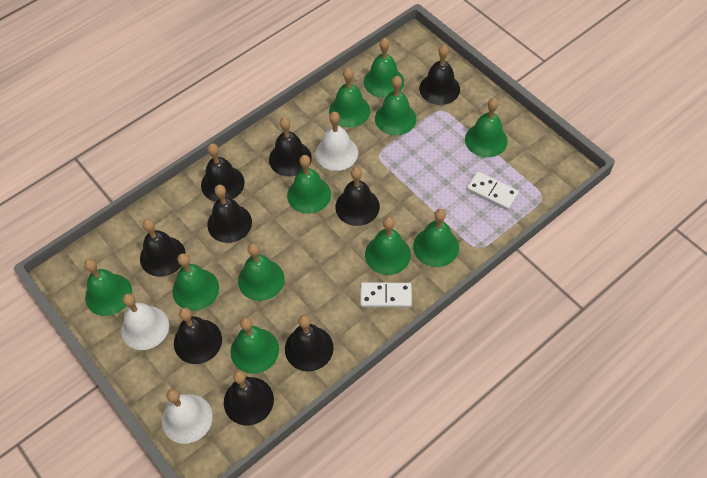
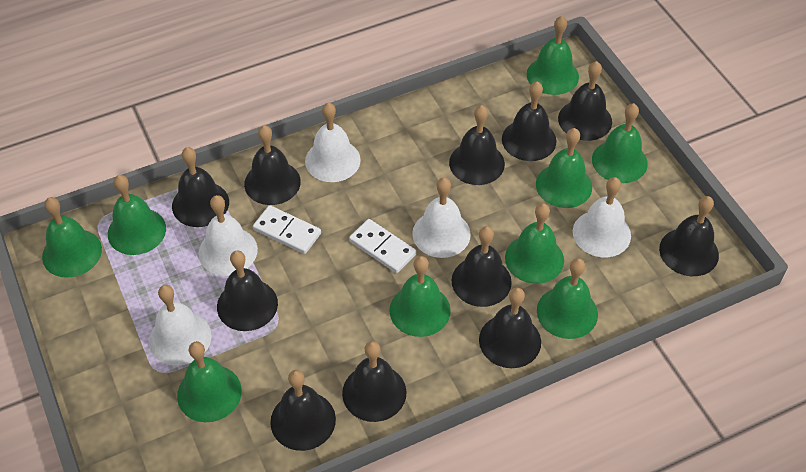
black bell: 9 -> 11
green bell: 11 -> 9
white bell: 3 -> 5

